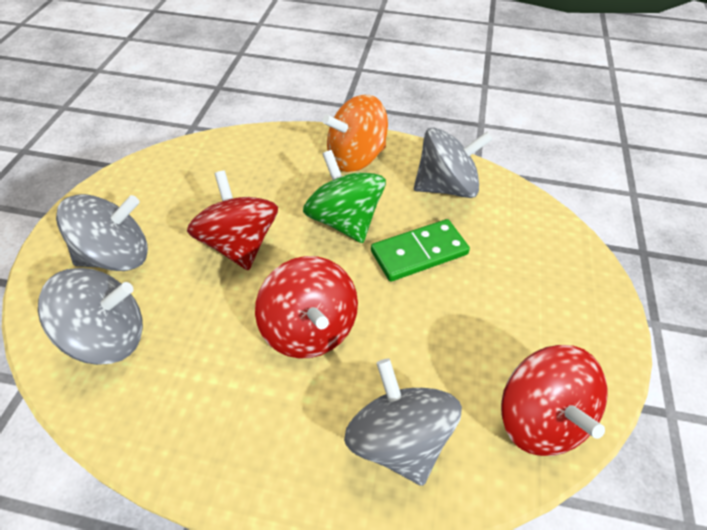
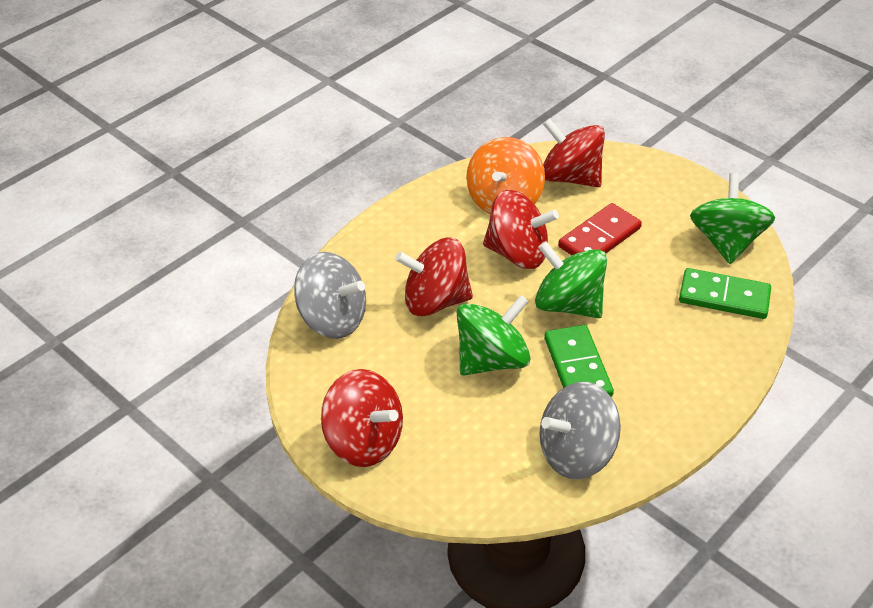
green domino: 1 -> 2
green spinning top: 1 -> 3
grey spinning top: 4 -> 2
red domino: 0 -> 1
red spinning top: 3 -> 4

